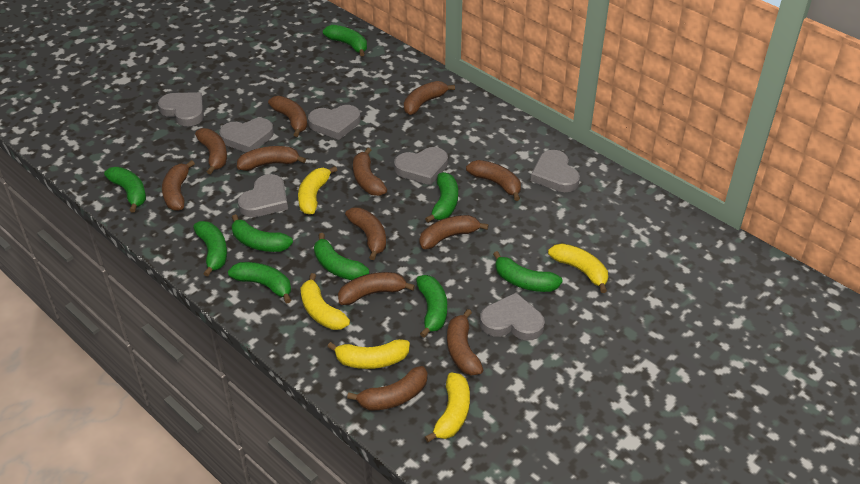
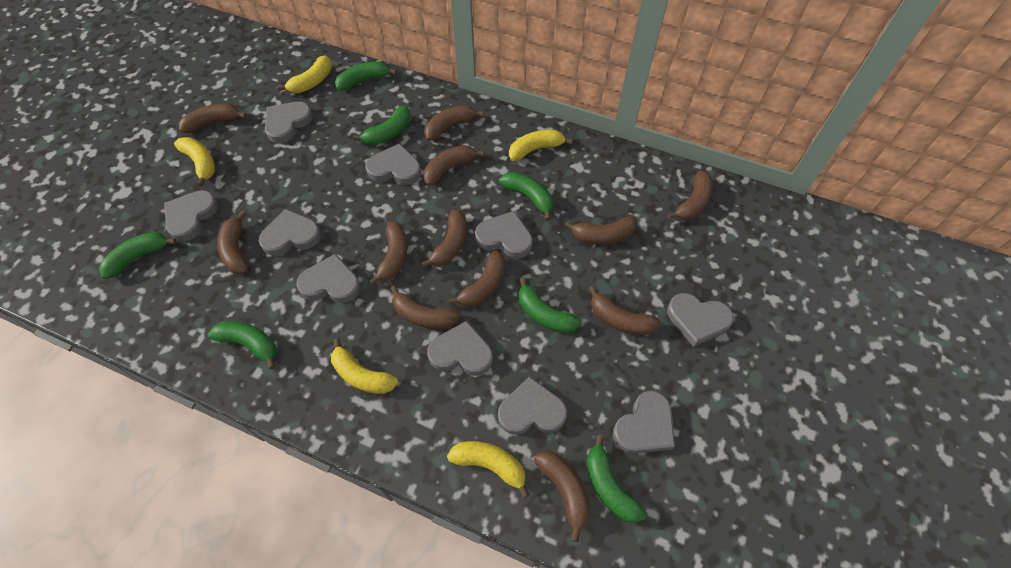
green banana: 9 -> 7
grey heart: 7 -> 10

